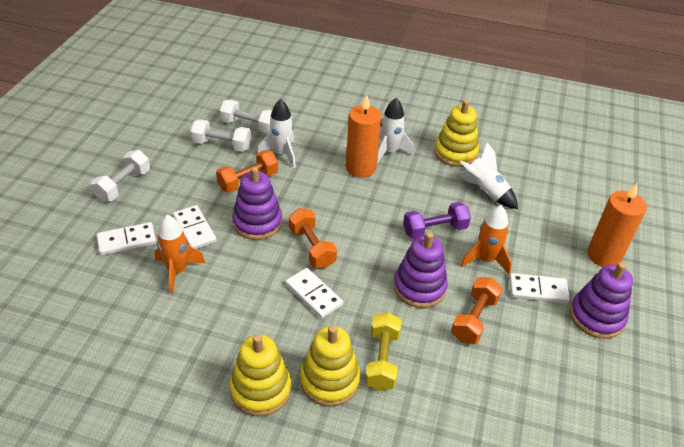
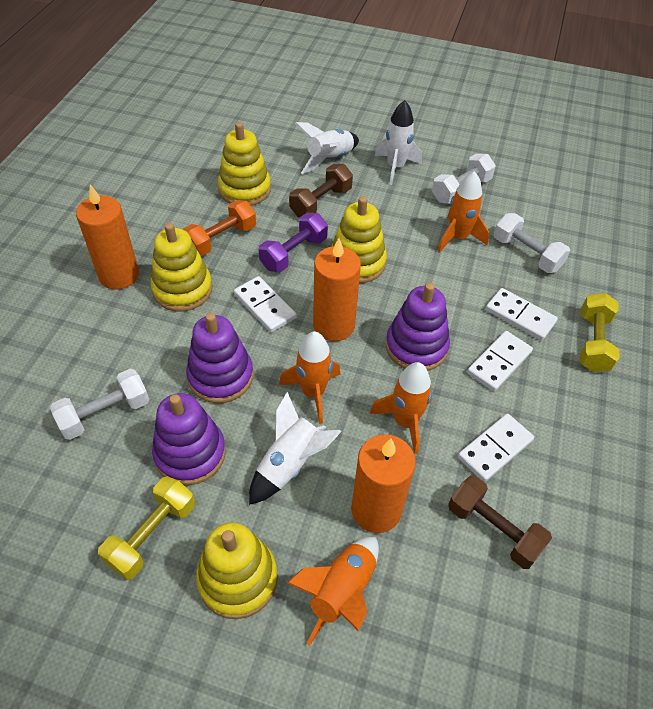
brown dumbbell: 0 -> 2
orange candle: 2 -> 3
orange dumbbell: 3 -> 1
orange rocket: 2 -> 4
yellow dumbbell: 1 -> 2
yellow stacking toy: 3 -> 4

